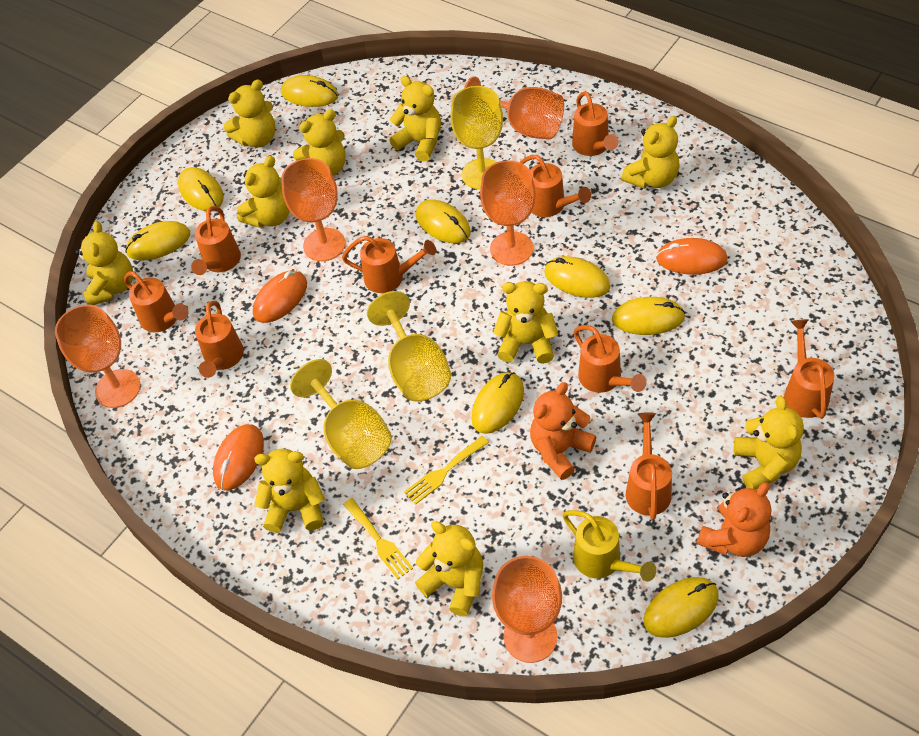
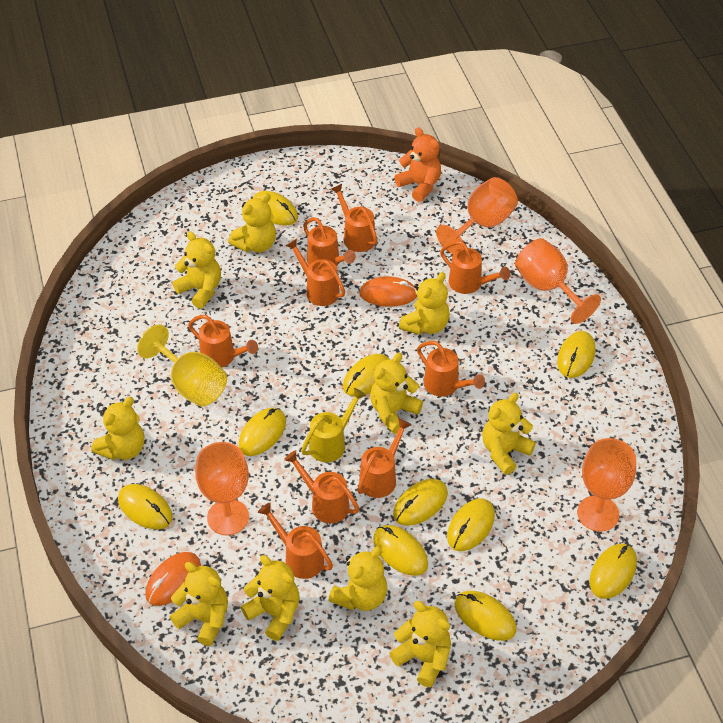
orange goblet: 5 -> 4
orange mouse: 3 -> 2
orange teddy bear: 2 -> 1
yellow fork: 2 -> 0
yellow goblet: 3 -> 1
yellow mouse: 8 -> 10

